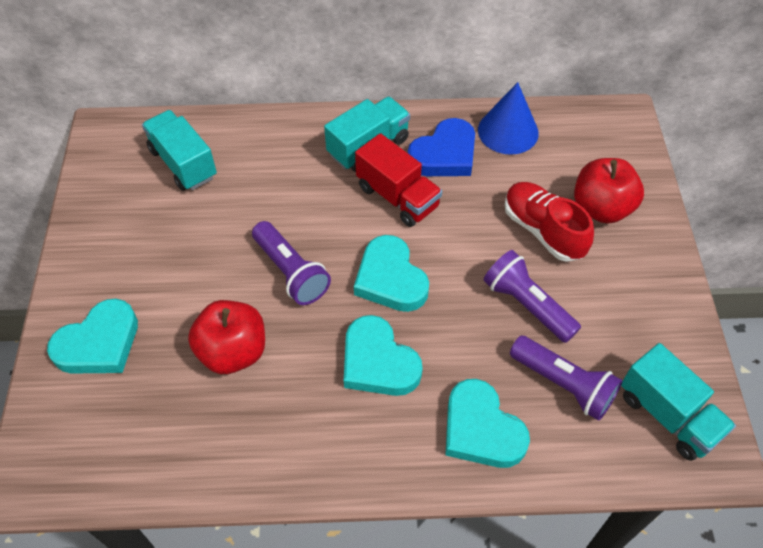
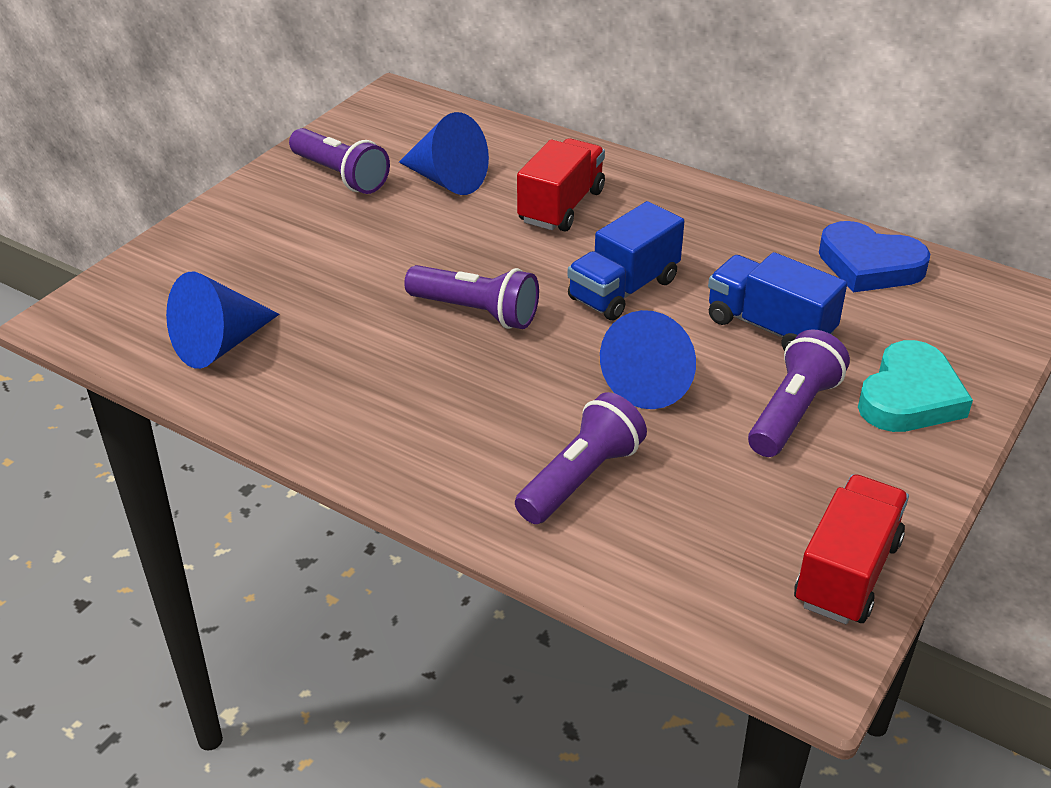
blue cone: 1 -> 3
blue truck: 0 -> 2
purple flashlight: 3 -> 4
red apple: 2 -> 0
red shoe: 1 -> 0
red truck: 1 -> 2
turquoise heart: 4 -> 1
turquoise truck: 3 -> 0

